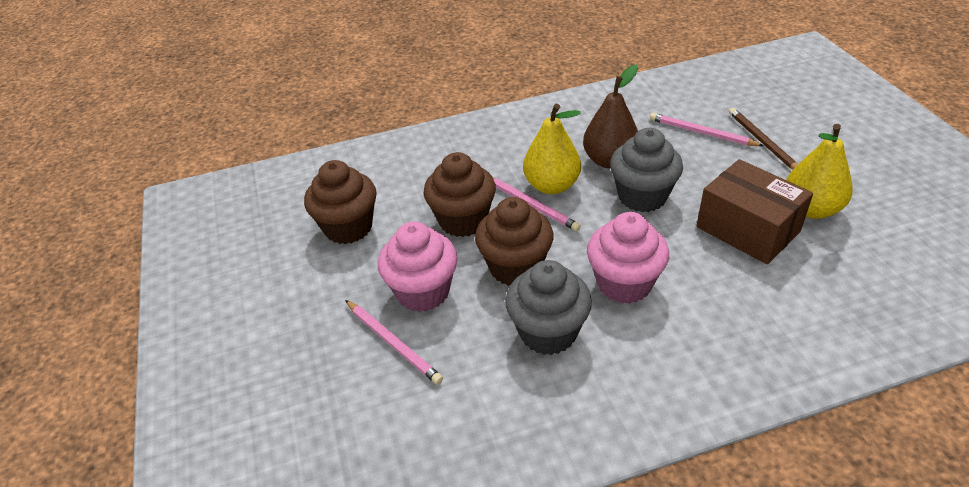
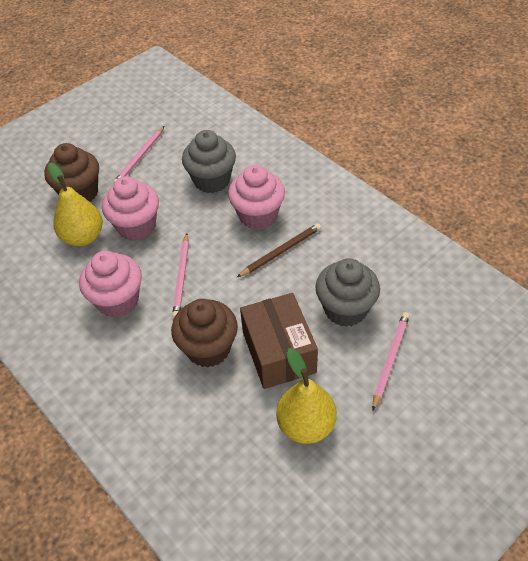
brown cupcake: 3 -> 2
brown pear: 1 -> 0
pink cupcake: 2 -> 3

